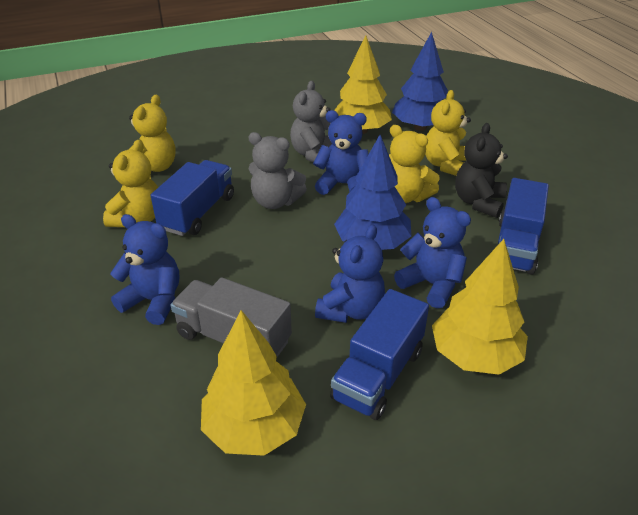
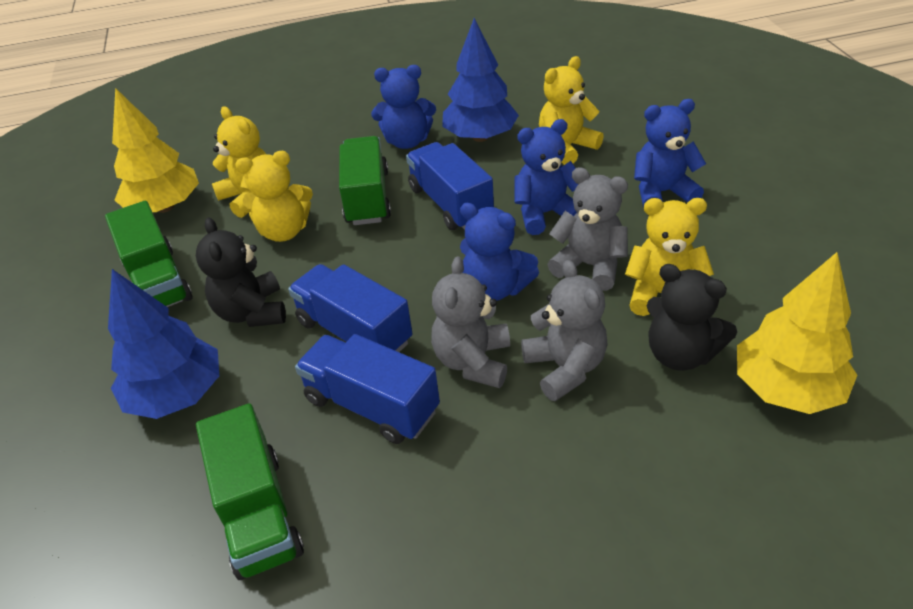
black teddy bear: 1 -> 2
green truck: 0 -> 3
grey teddy bear: 2 -> 3
grey truck: 1 -> 0
yellow tree: 3 -> 2

